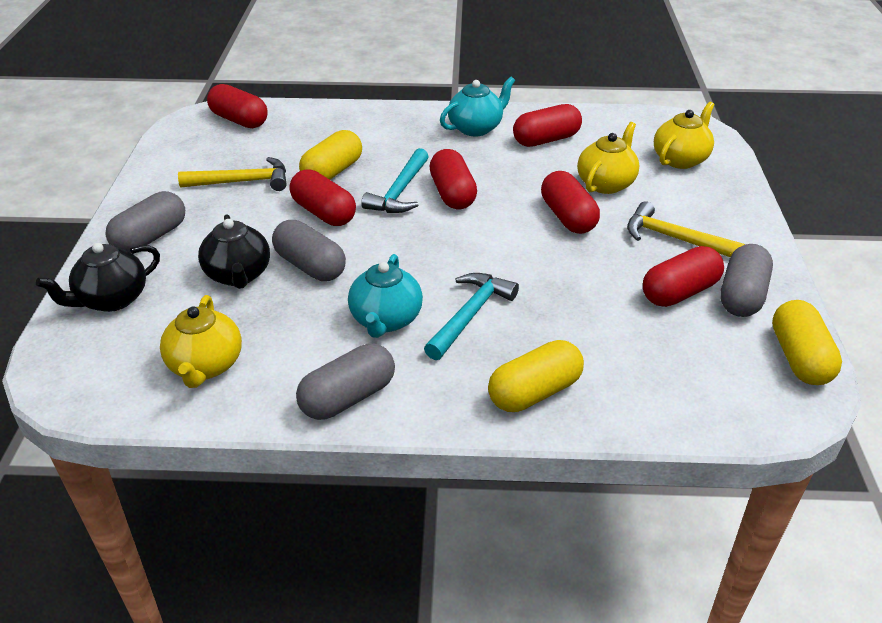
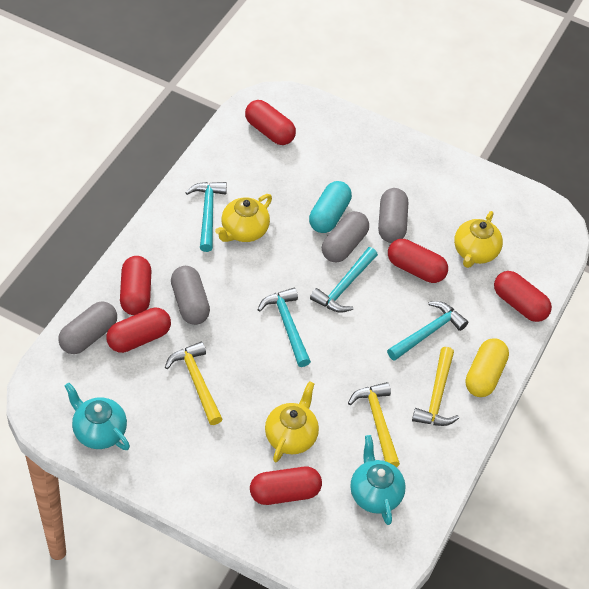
black teapot: 2 -> 0
turquoise capsule: 0 -> 1
turquoise hammer: 2 -> 4
yellow capsule: 3 -> 1
yellow hammer: 2 -> 3

